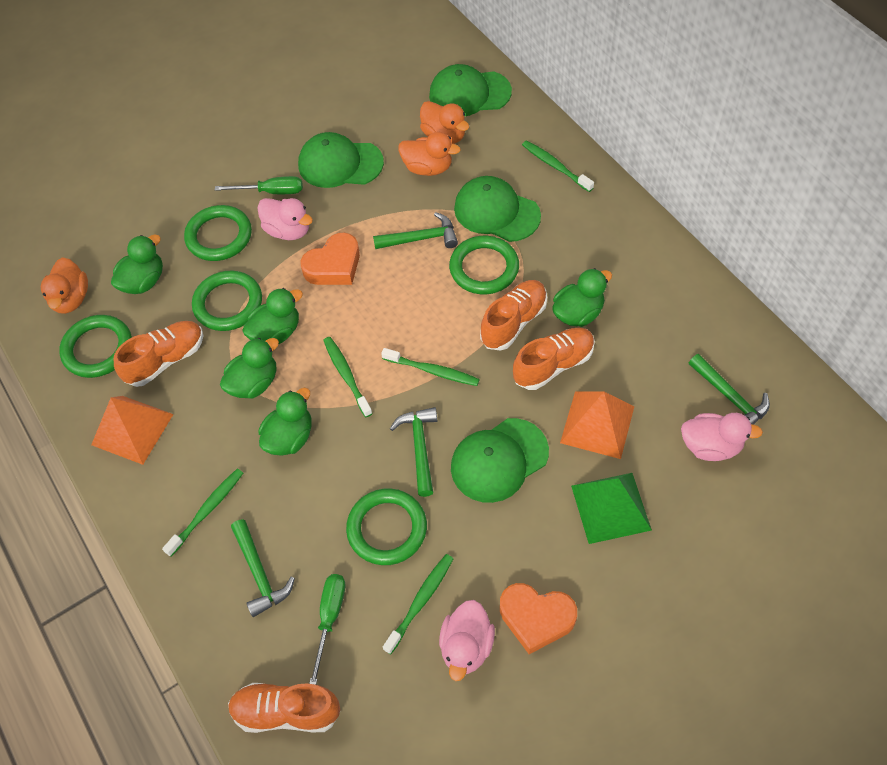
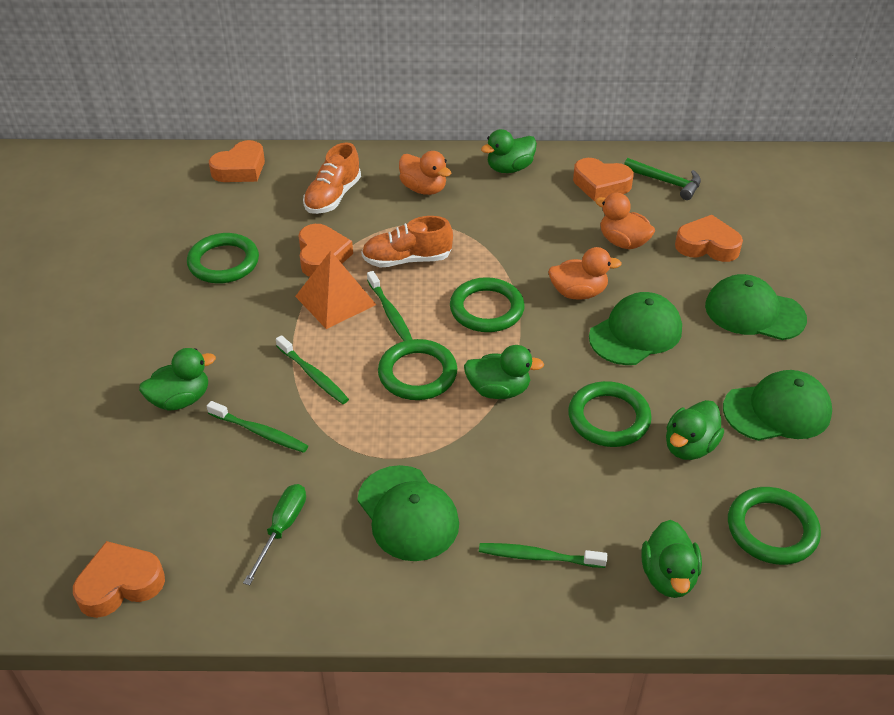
green hammer: 4 -> 1
green pyramid: 1 -> 0
green screwdriver: 2 -> 1
green toothbrush: 5 -> 4
orange heart: 2 -> 5
orange pyramid: 2 -> 1
orange shoe: 4 -> 2
pink duck: 3 -> 0

